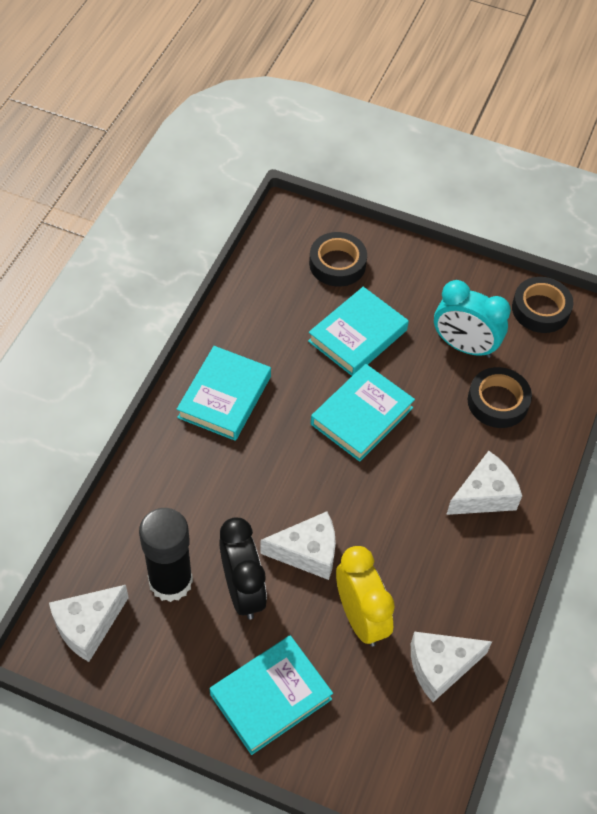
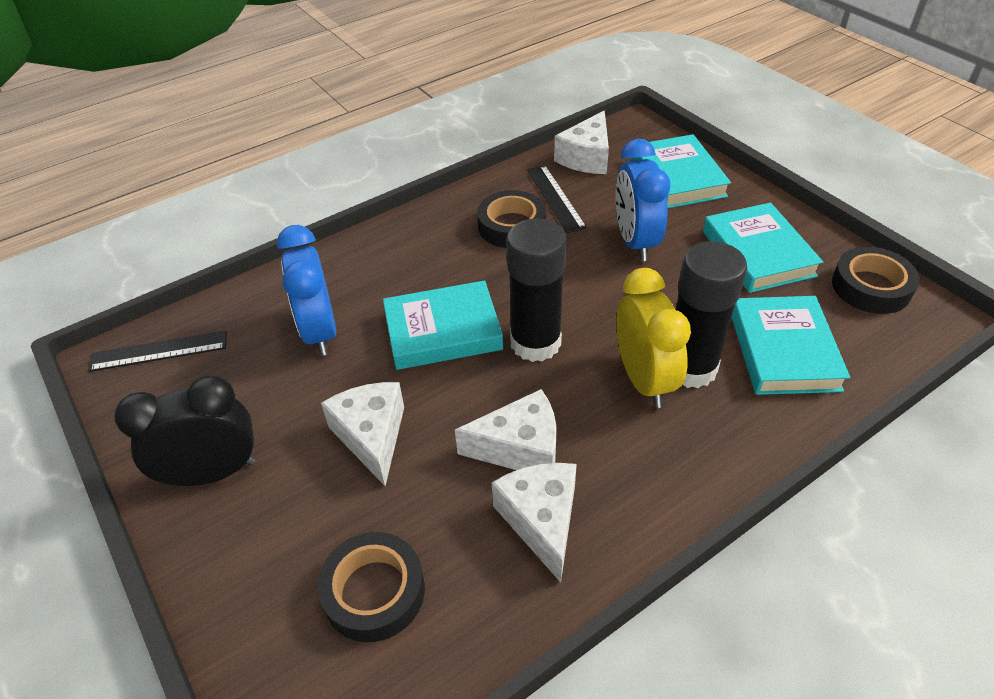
black glue stick: 1 -> 2
black ruler: 0 -> 2
blue clock: 0 -> 2
turquoise clock: 1 -> 0

